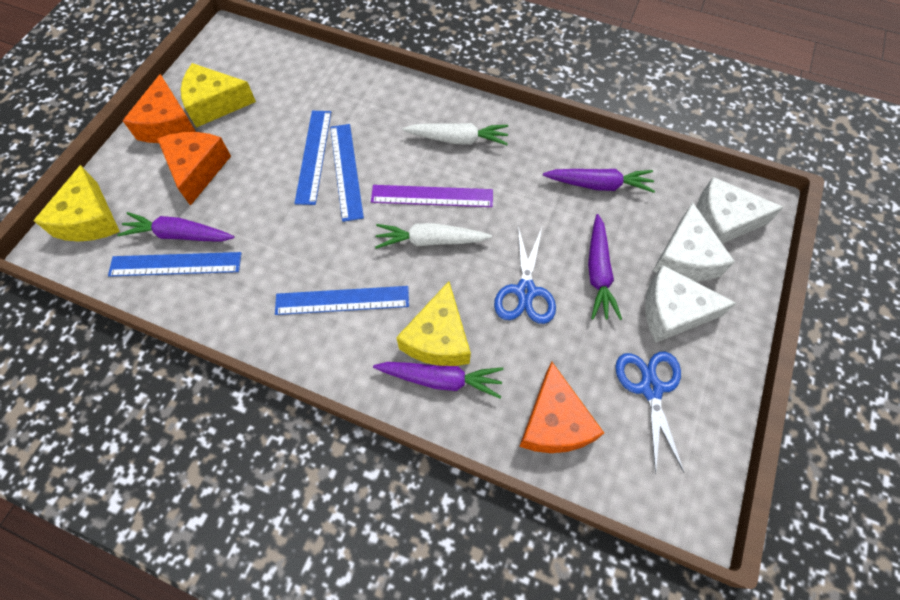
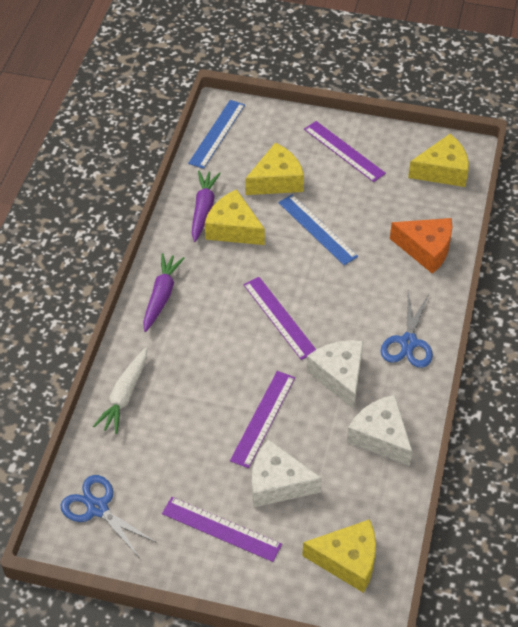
blue ruler: 4 -> 2
orange cheese: 3 -> 1
purple carrot: 4 -> 2
purple ruler: 1 -> 4
white carrot: 2 -> 1
yellow cheese: 3 -> 4

